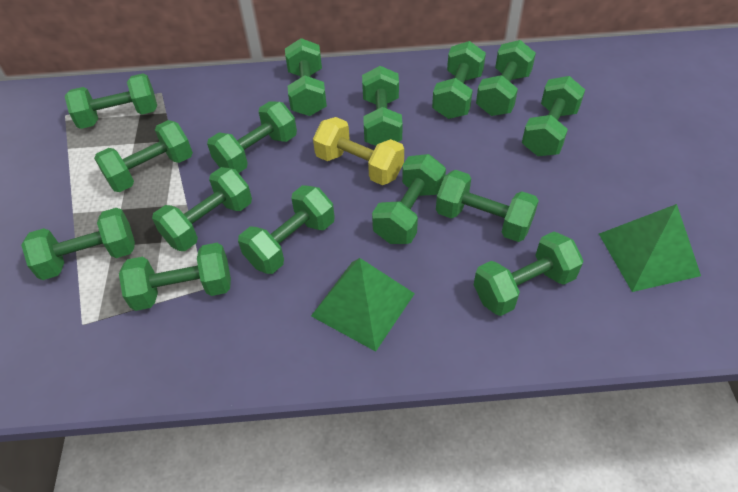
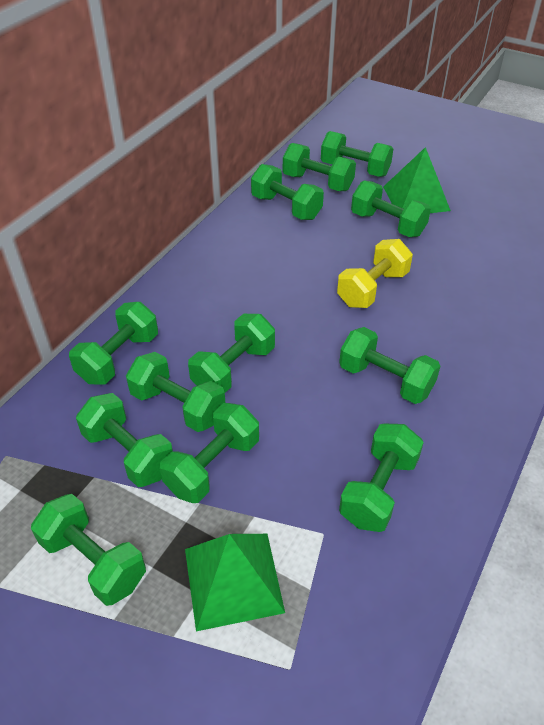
green dumbbell: 15 -> 12

